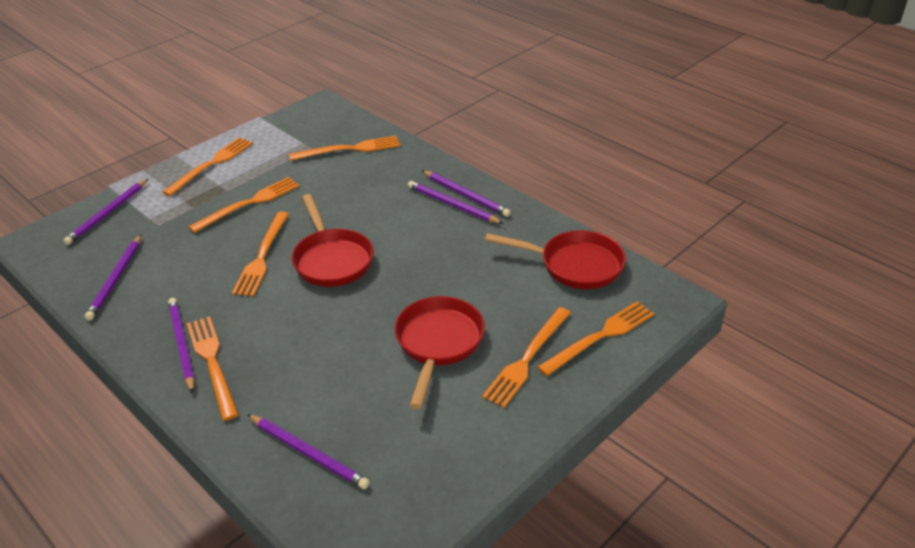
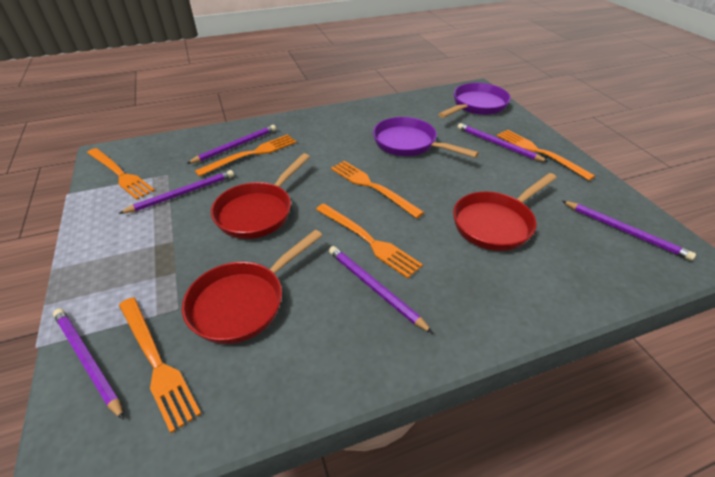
orange fork: 7 -> 6
purple pan: 0 -> 2

